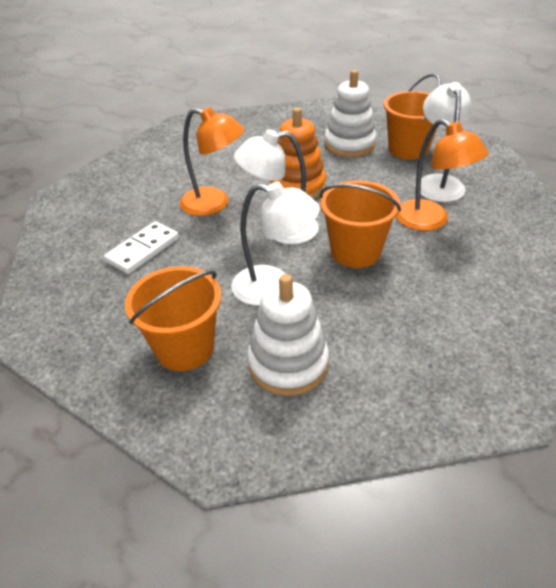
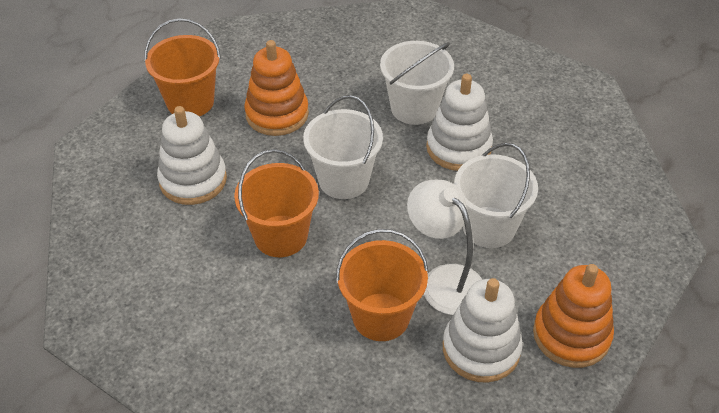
orange lamp: 2 -> 0
orange stacking toy: 1 -> 2
white bucket: 0 -> 3
white domino: 1 -> 0
white lamp: 3 -> 1
white stacking toy: 2 -> 3

